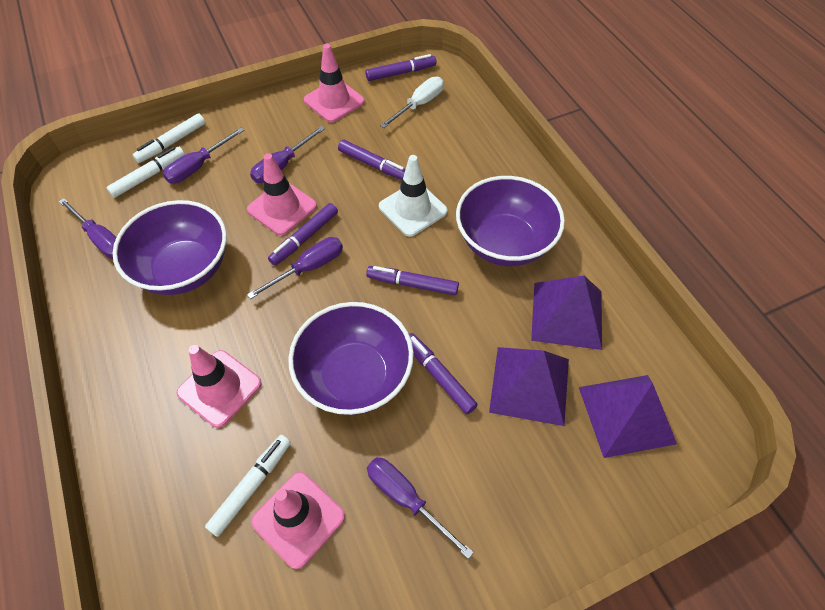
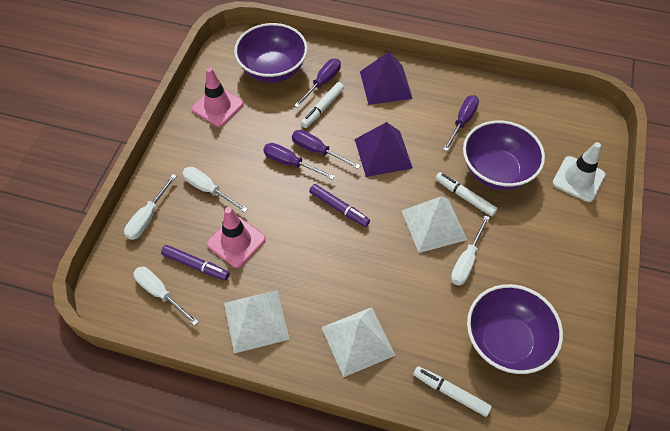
pink traffic cone: 4 -> 2
purple marker: 5 -> 2
purple pyramid: 3 -> 2
purple screwdriver: 5 -> 4
white pyramid: 0 -> 3
white screwdriver: 1 -> 4

